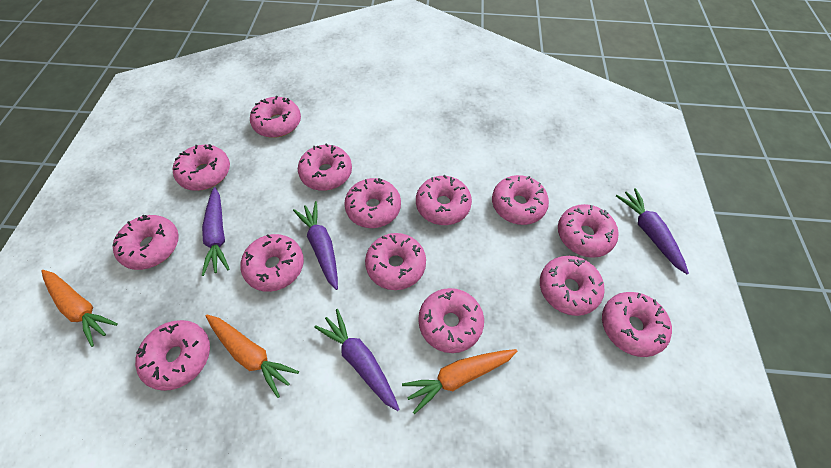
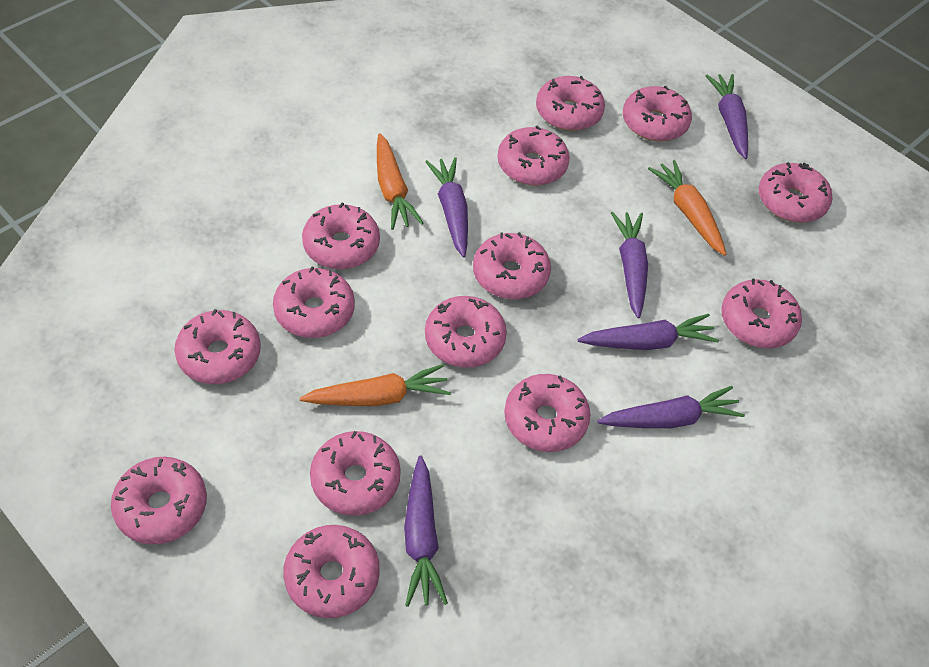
purple carrot: 4 -> 6

